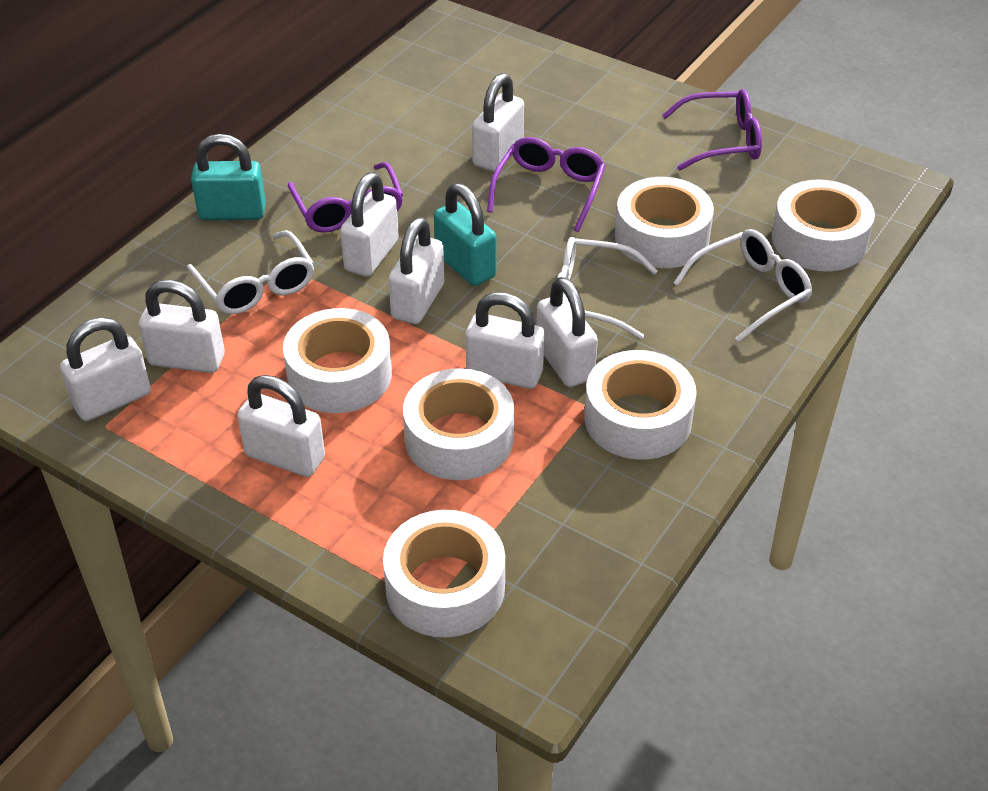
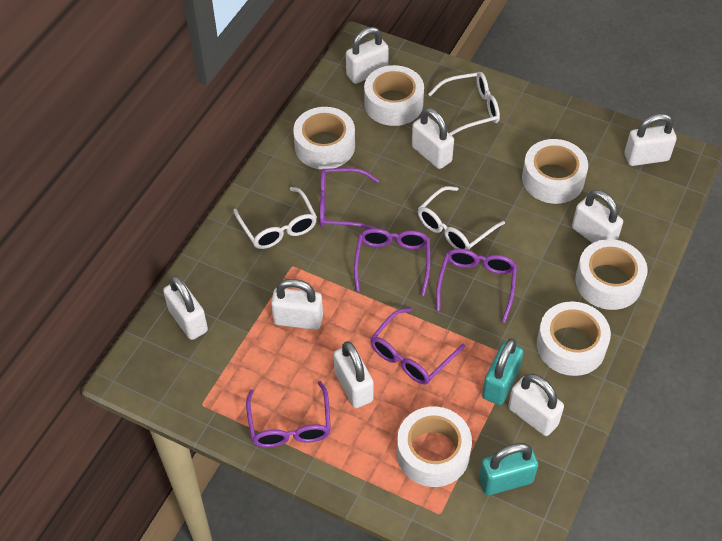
purple glasses: 3 -> 5

